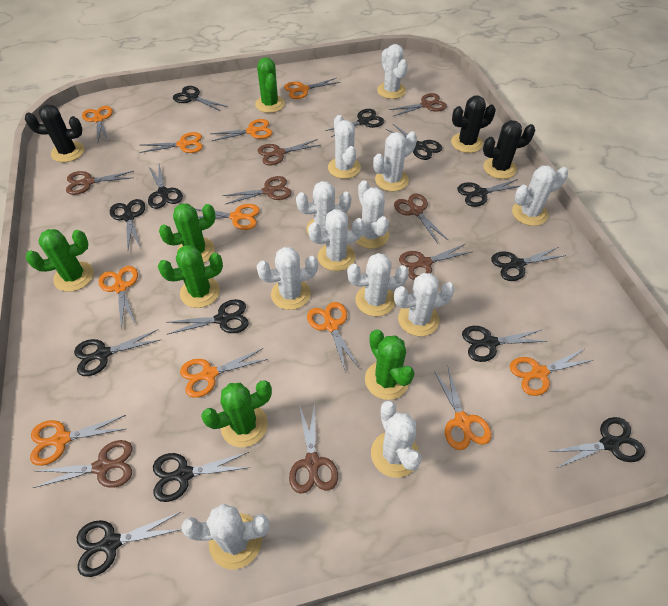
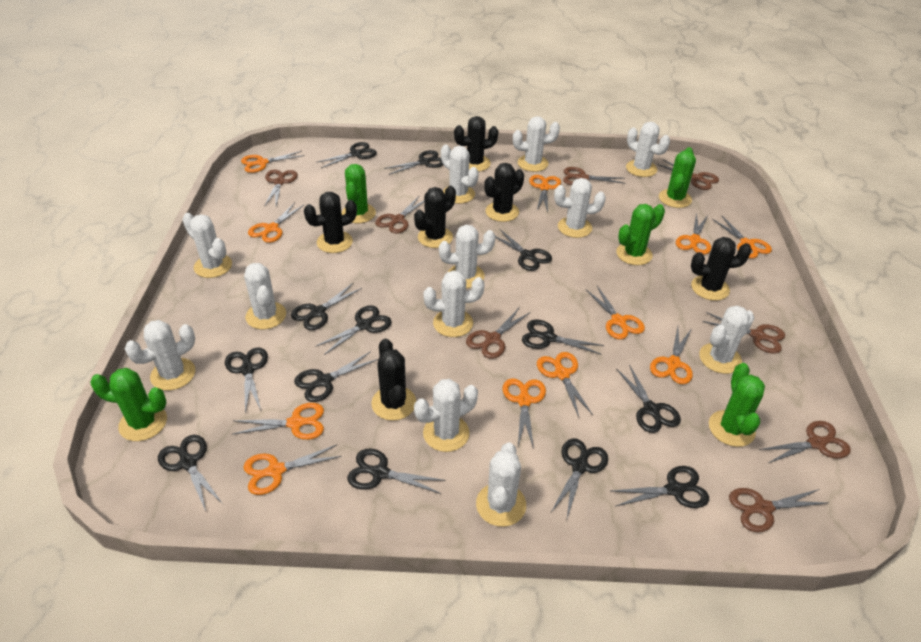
black cactus: 3 -> 6
green cactus: 6 -> 5

